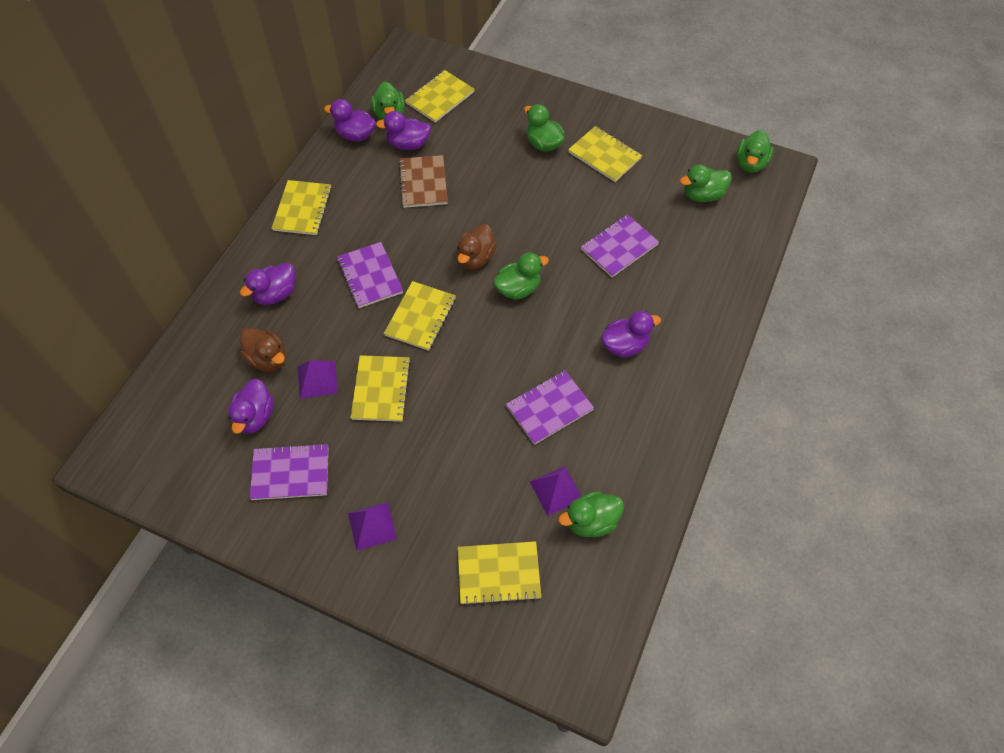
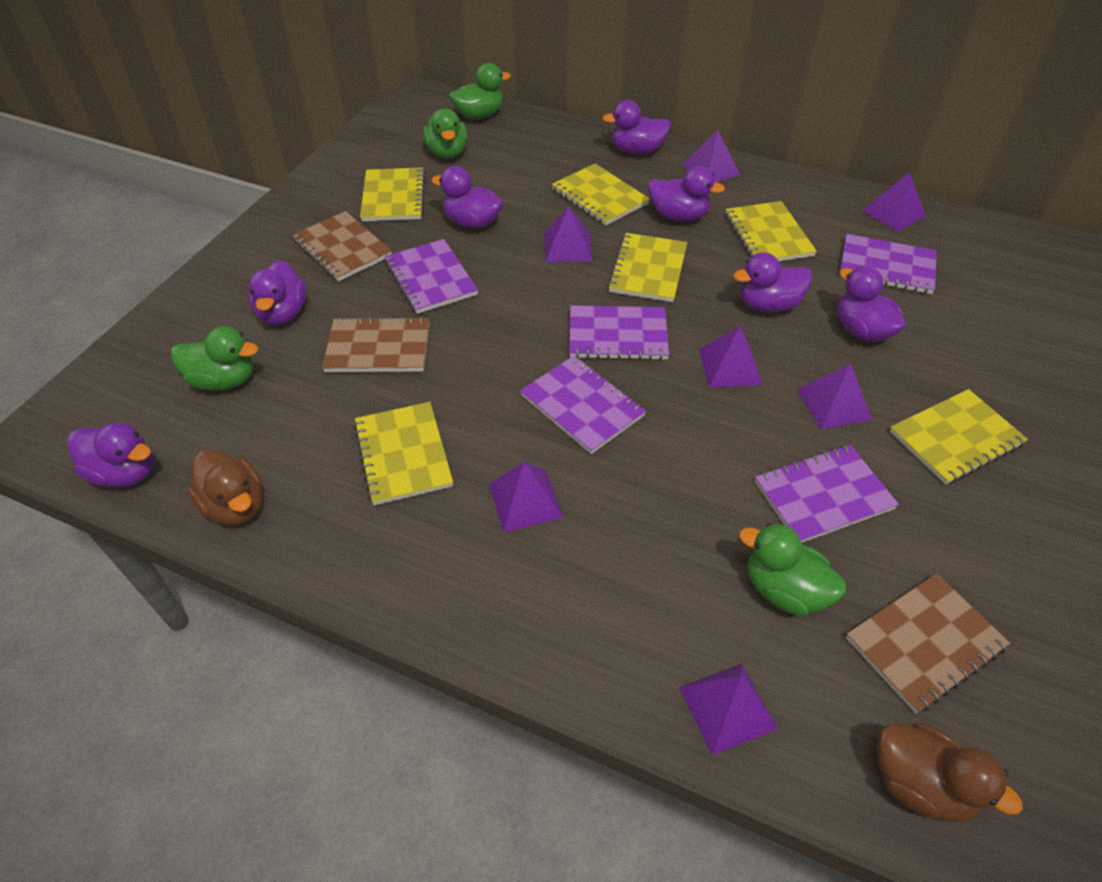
brown notebook: 1 -> 3
green duck: 6 -> 4
purple duck: 5 -> 7
purple notebook: 4 -> 5
purple pyramid: 3 -> 7

